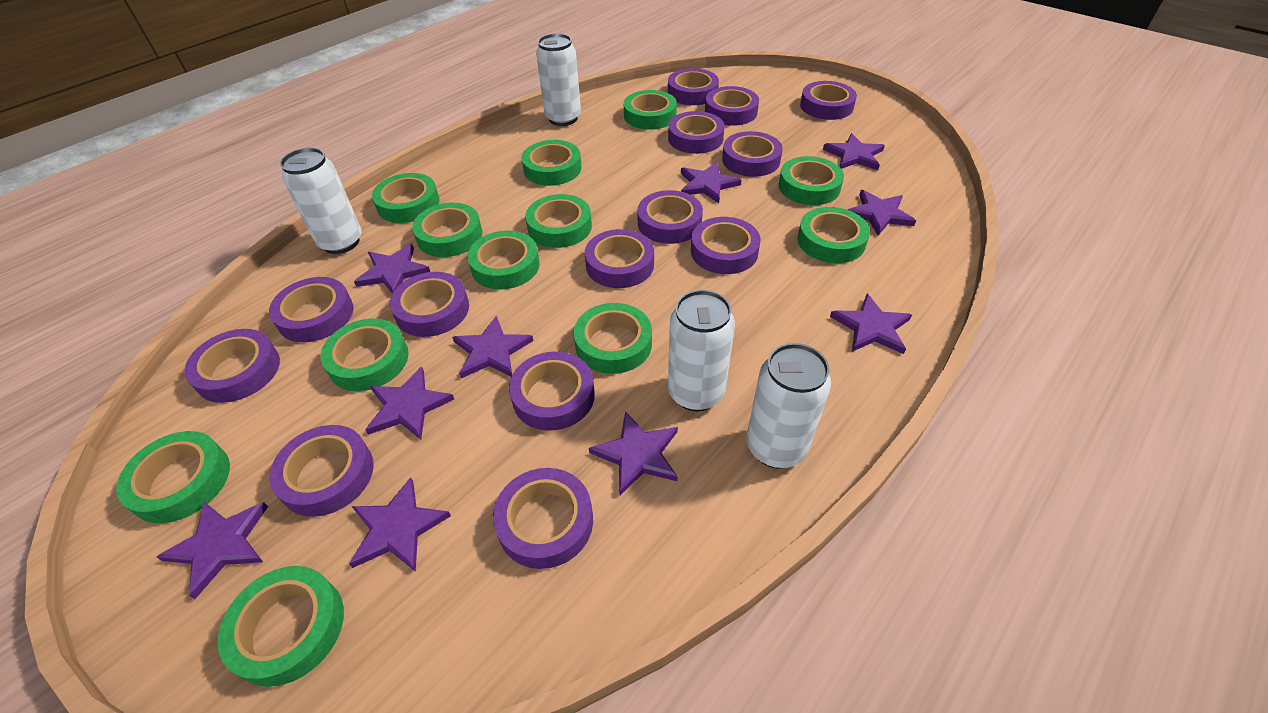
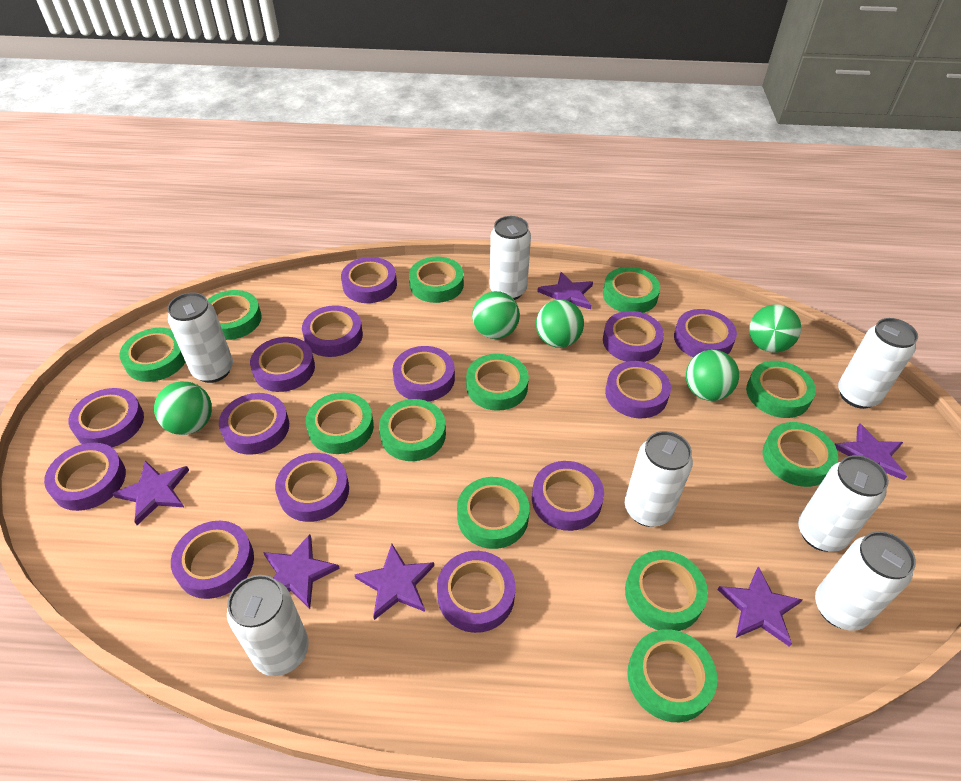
green ball: 0 -> 5
purple star: 10 -> 6
white can: 4 -> 7

